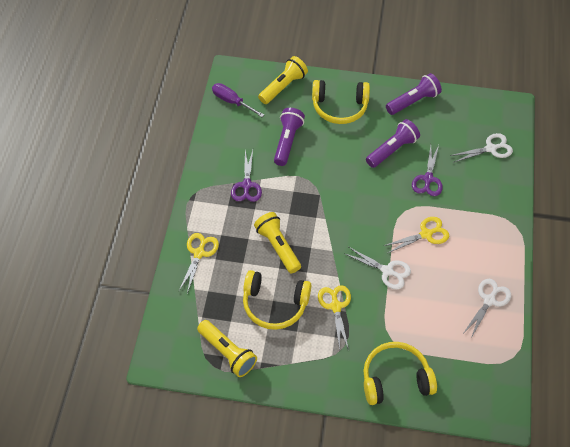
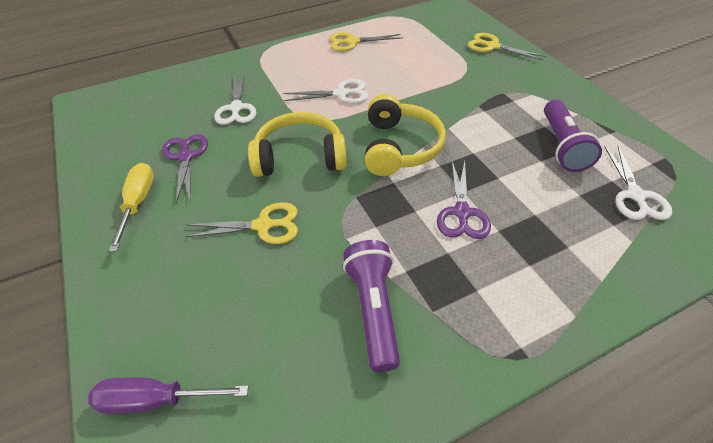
purple flashlight: 3 -> 2
yellow flashlight: 3 -> 0
yellow headphones: 3 -> 2
yellow screwdriver: 0 -> 1

